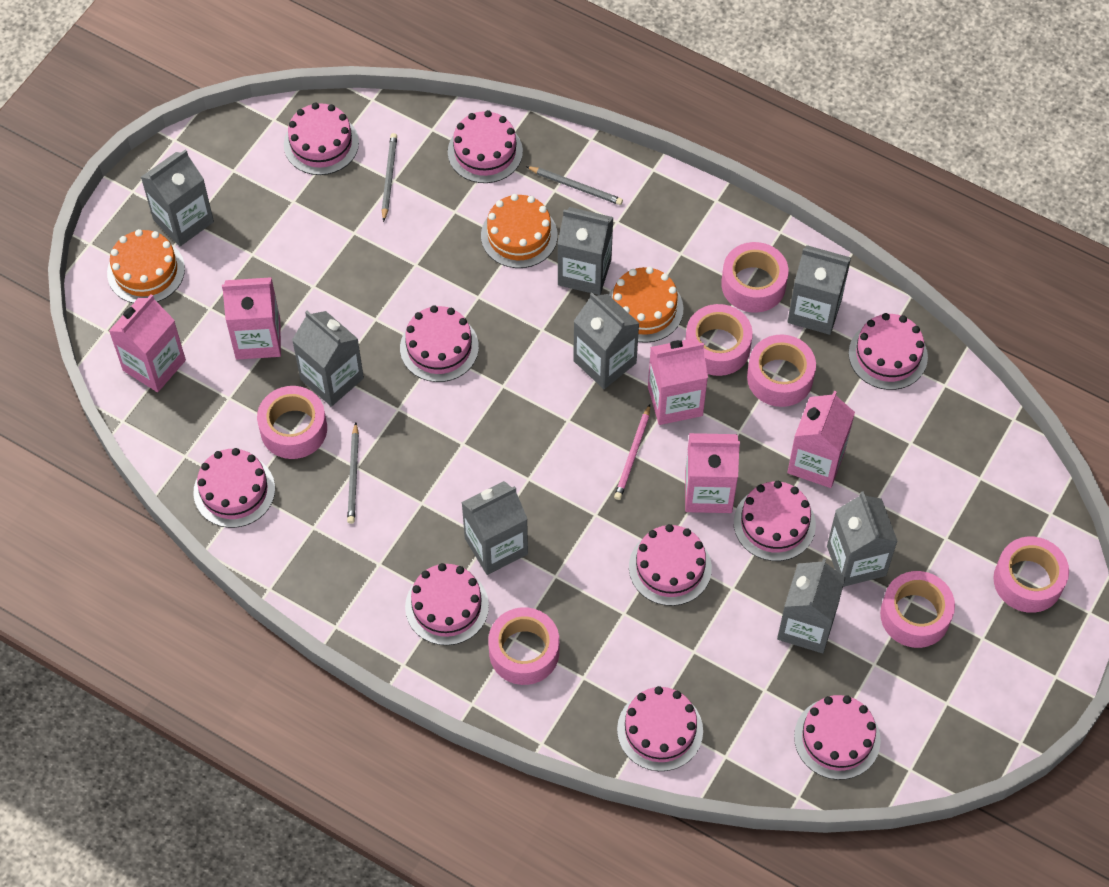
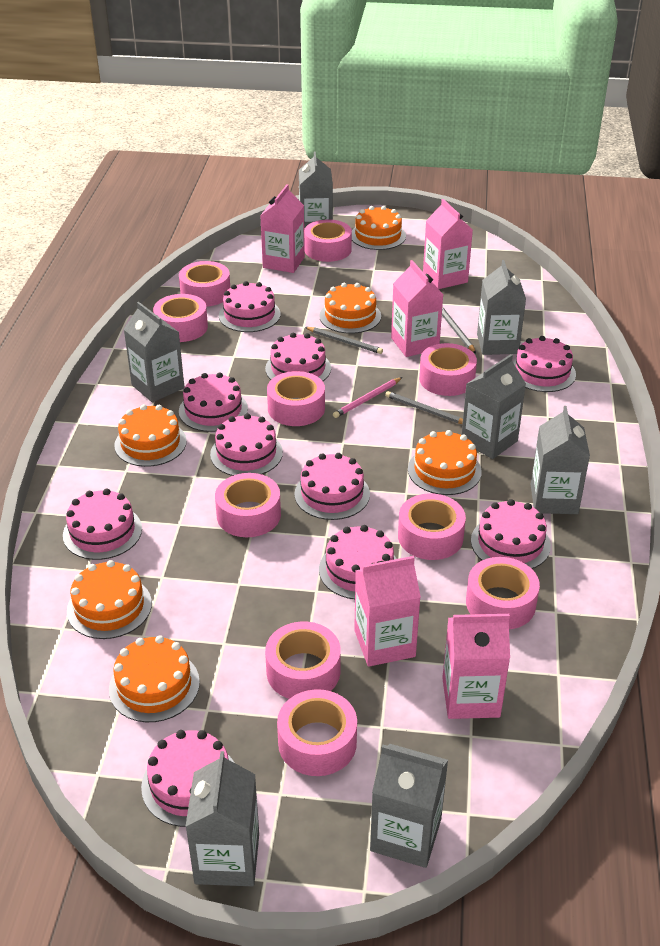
grey carton: 8 -> 7
orange cake: 3 -> 6
pink tape: 7 -> 10

